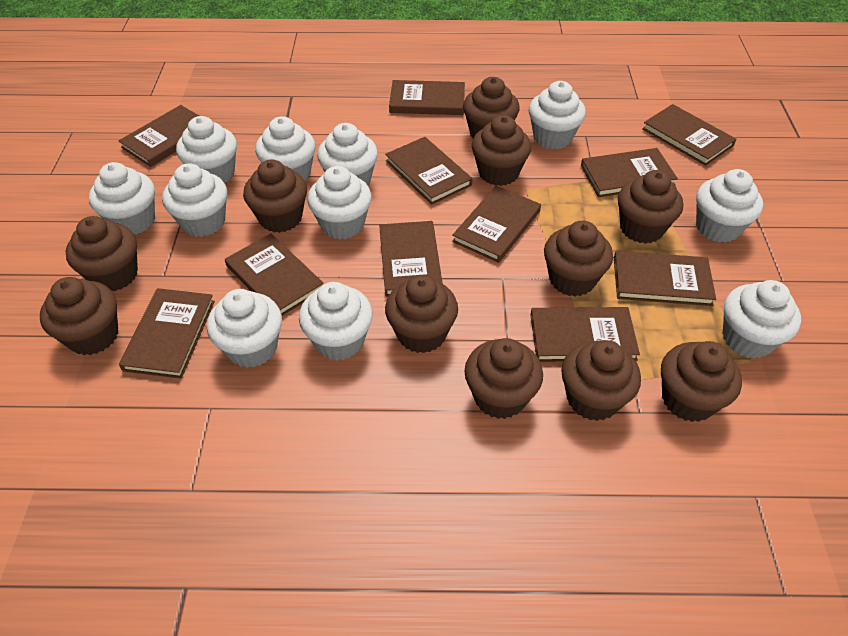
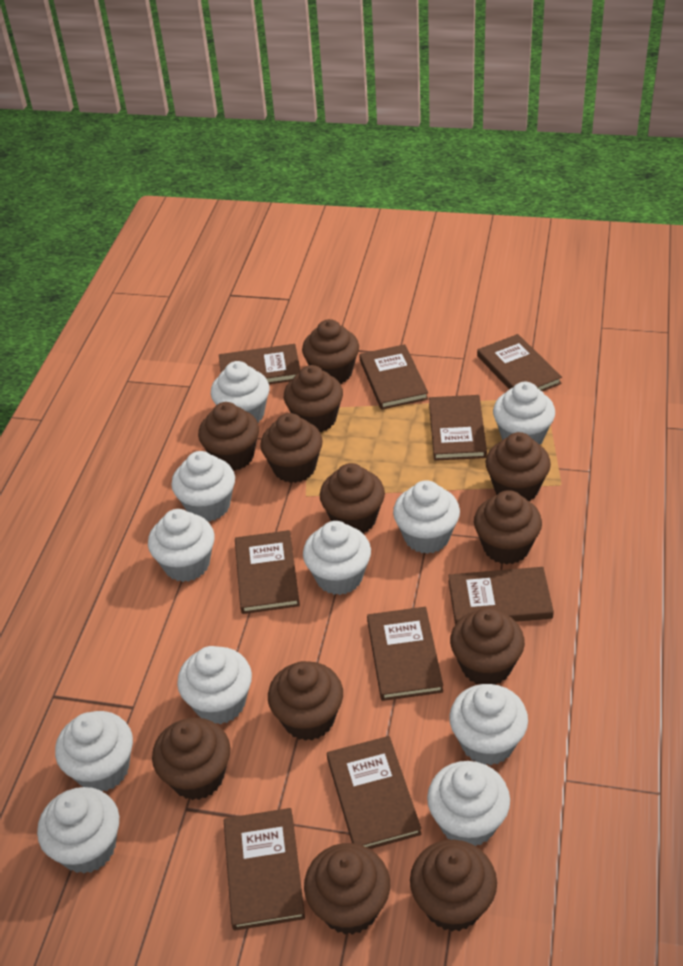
brown book: 11 -> 9
brown cupcake: 11 -> 12

